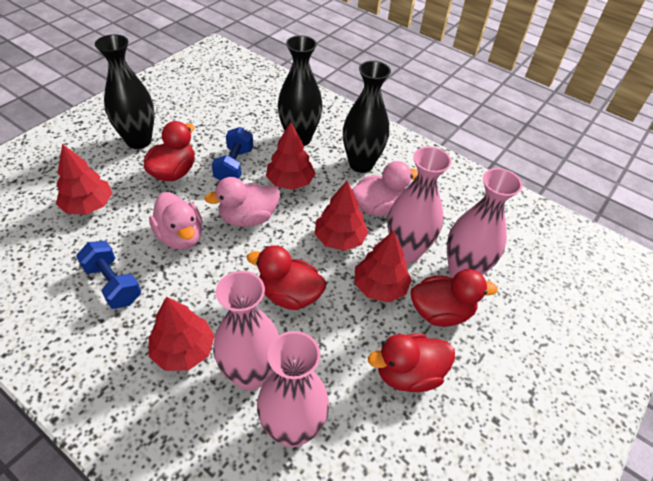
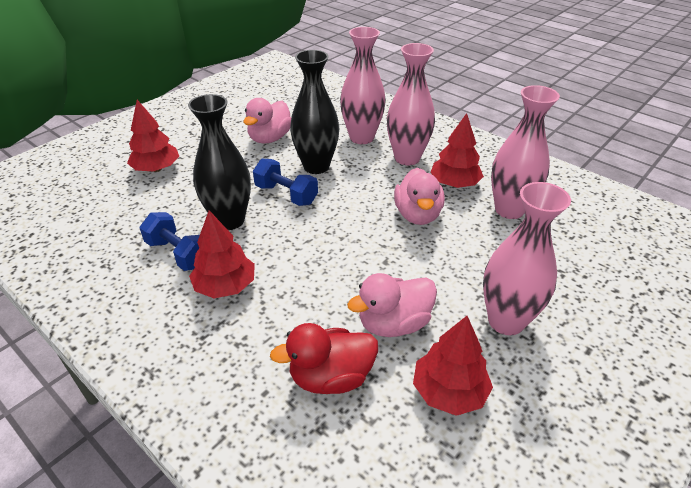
black vase: 3 -> 2
red duck: 4 -> 1
red tree: 5 -> 4

